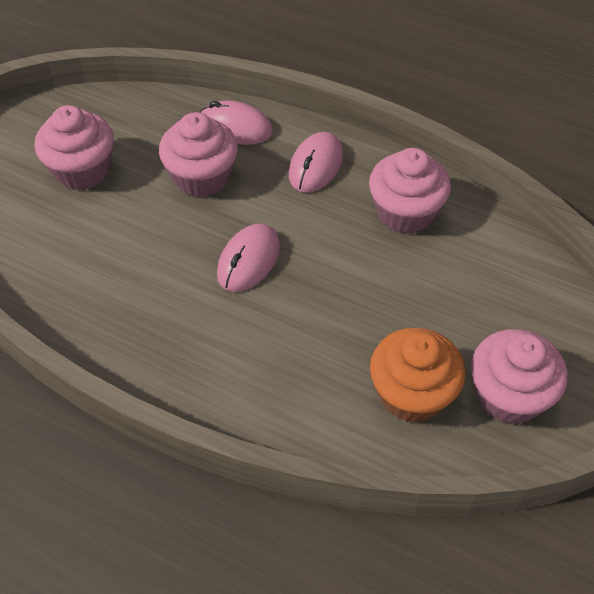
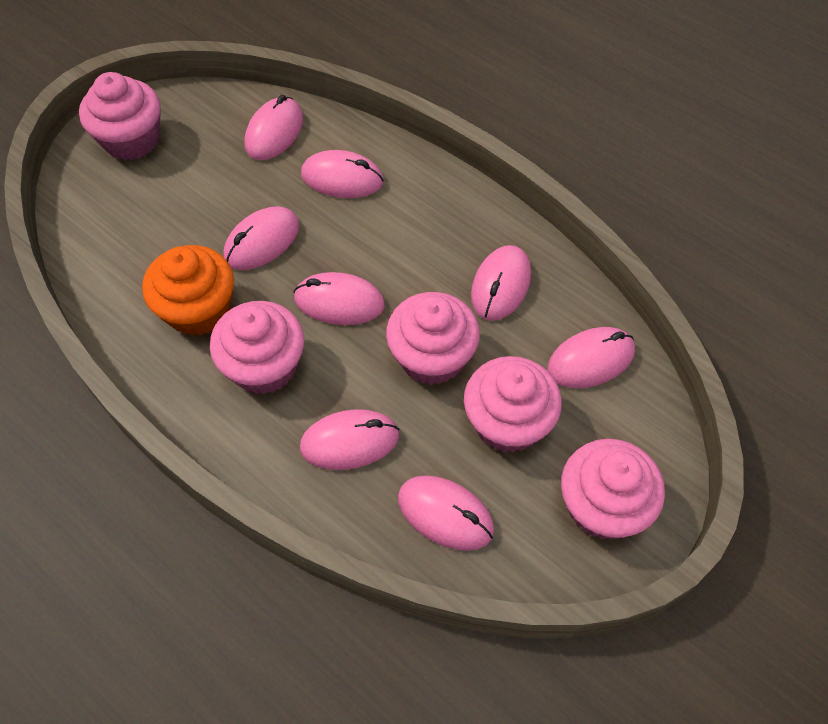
pink cupcake: 4 -> 5
pink mouse: 3 -> 8

